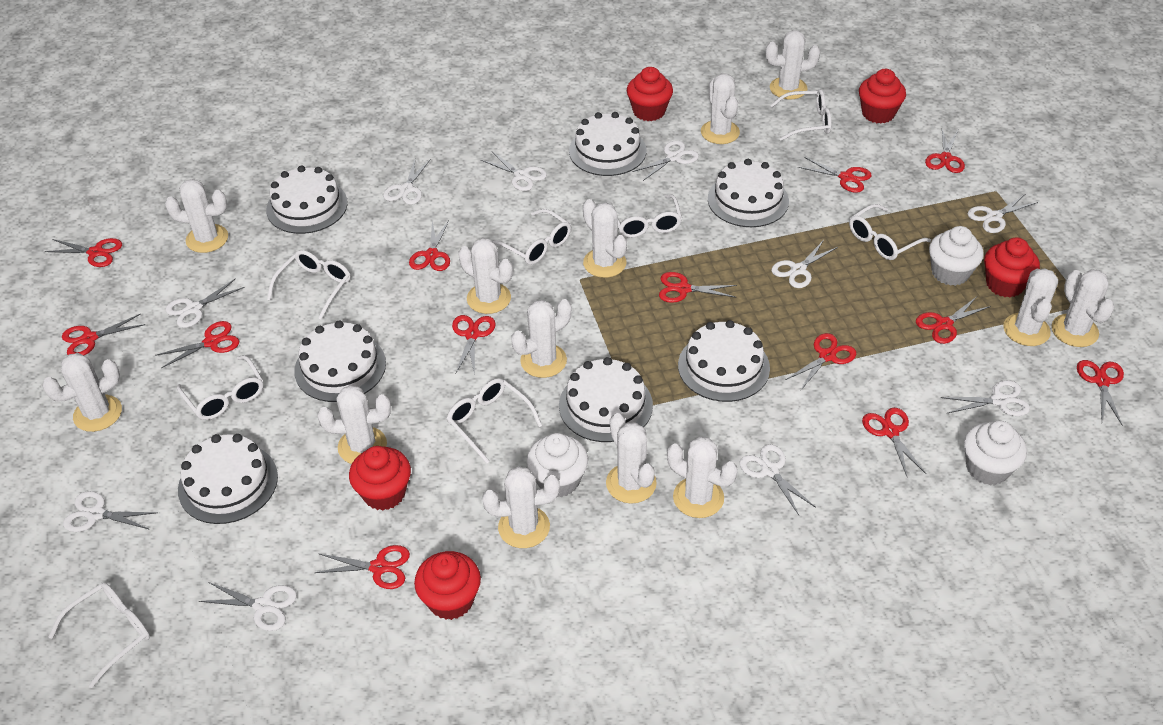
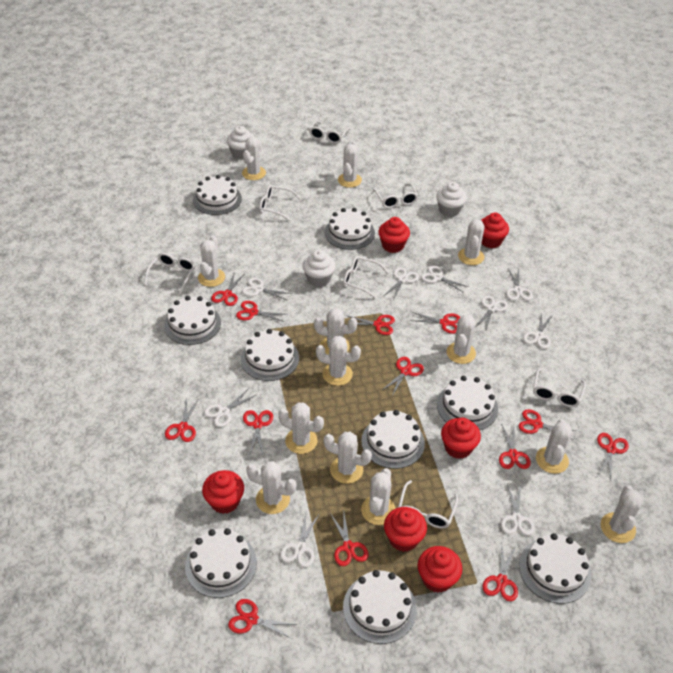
red cupcake: 5 -> 6
white cake: 7 -> 9
white glasses: 8 -> 7
white scissors: 10 -> 9

